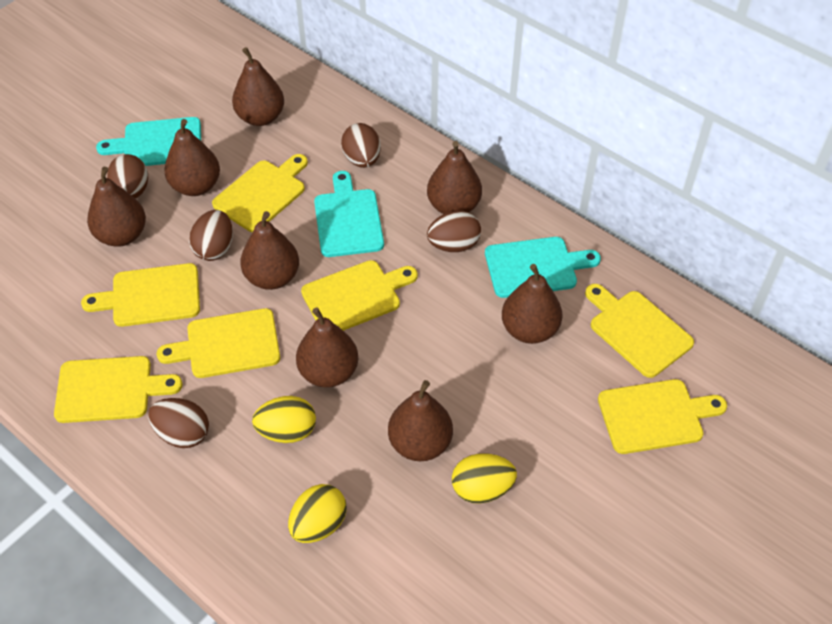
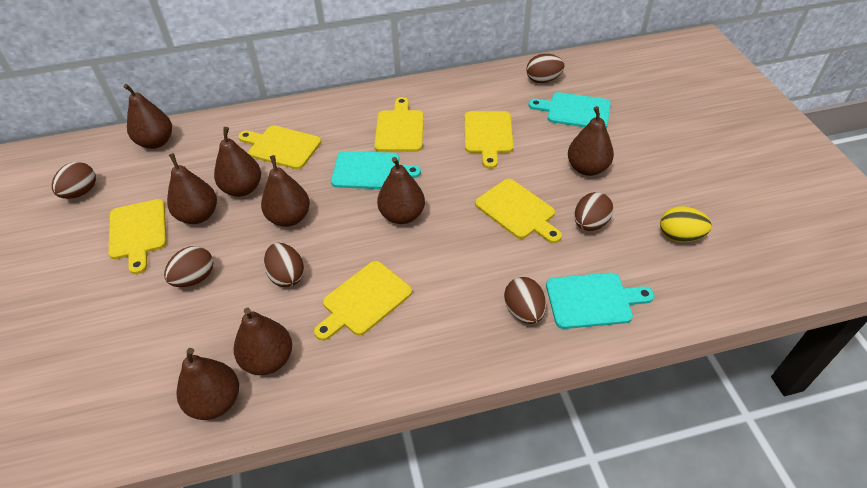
brown egg: 5 -> 6
yellow cutting board: 7 -> 6
yellow egg: 3 -> 1

